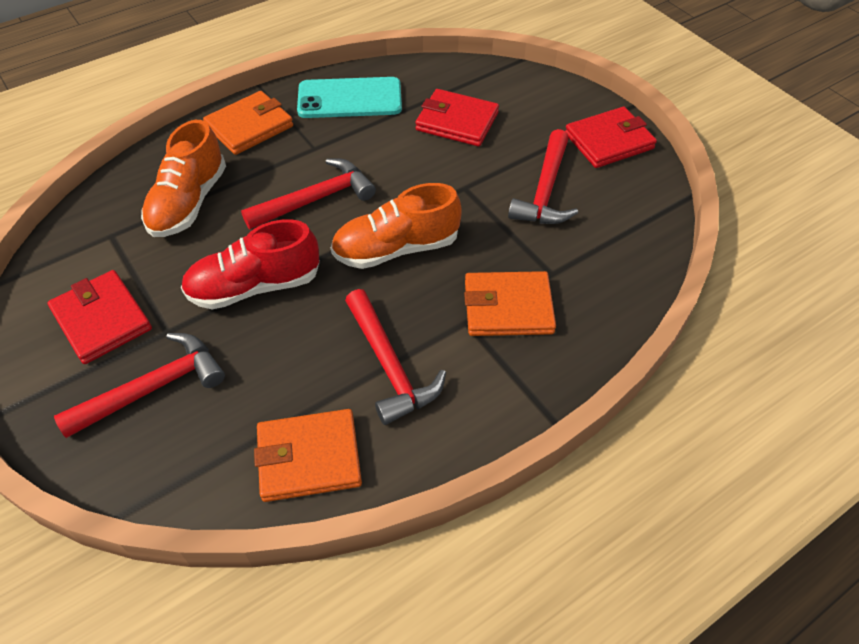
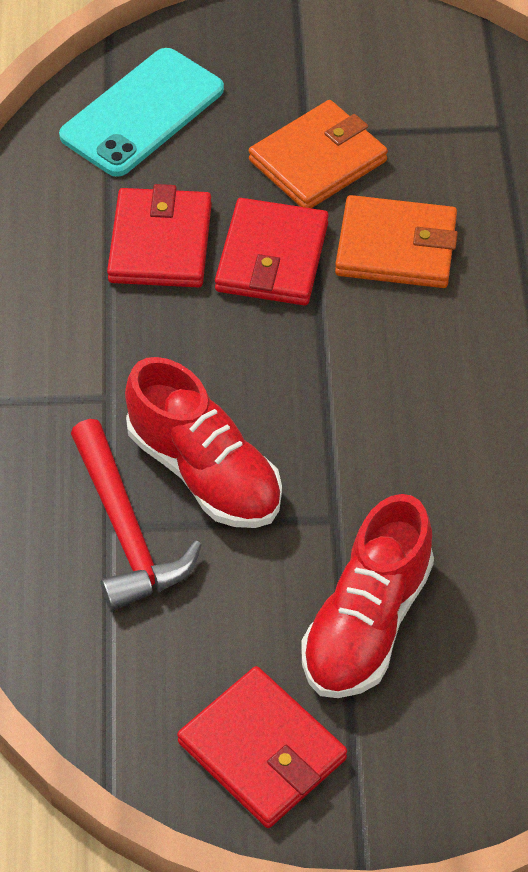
orange shoe: 2 -> 0
orange wallet: 3 -> 2
red hammer: 4 -> 1
red shoe: 1 -> 2

